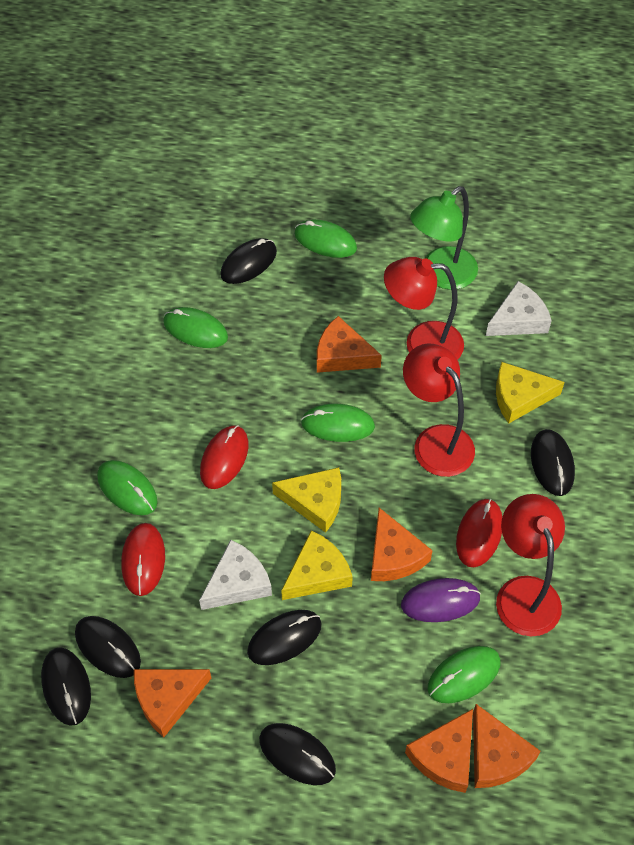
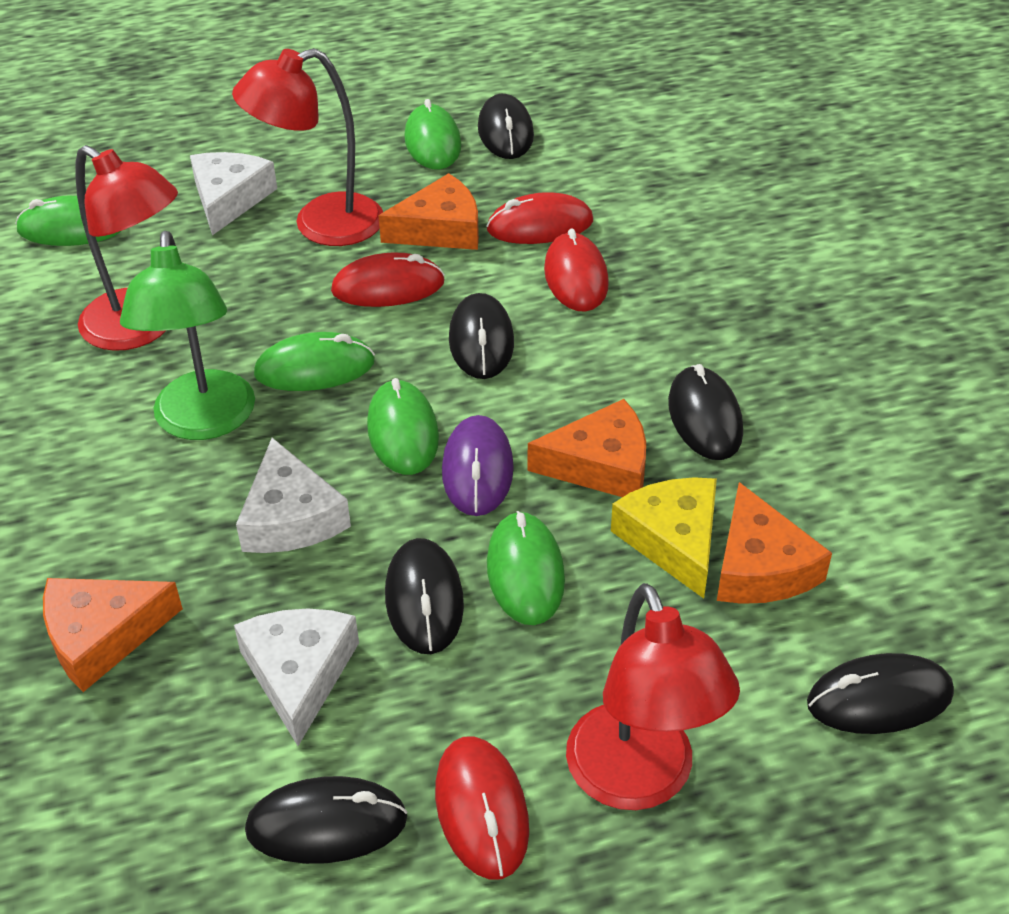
orange cheese: 5 -> 4
red mouse: 3 -> 4
white cheese: 2 -> 3
yellow cheese: 3 -> 1

